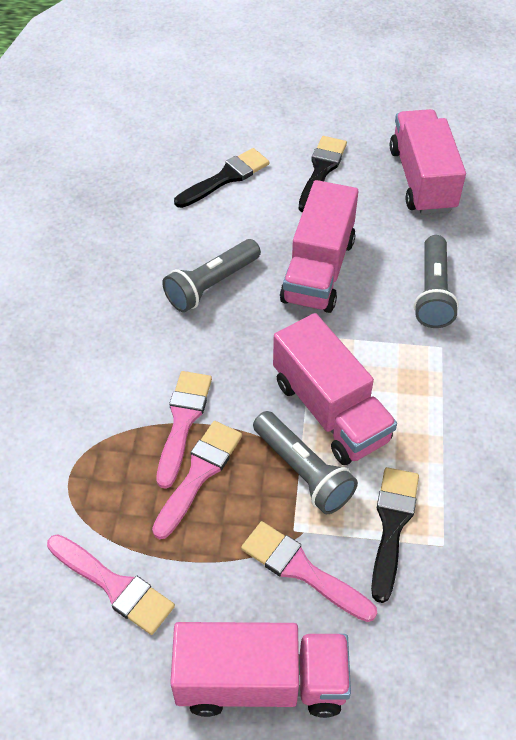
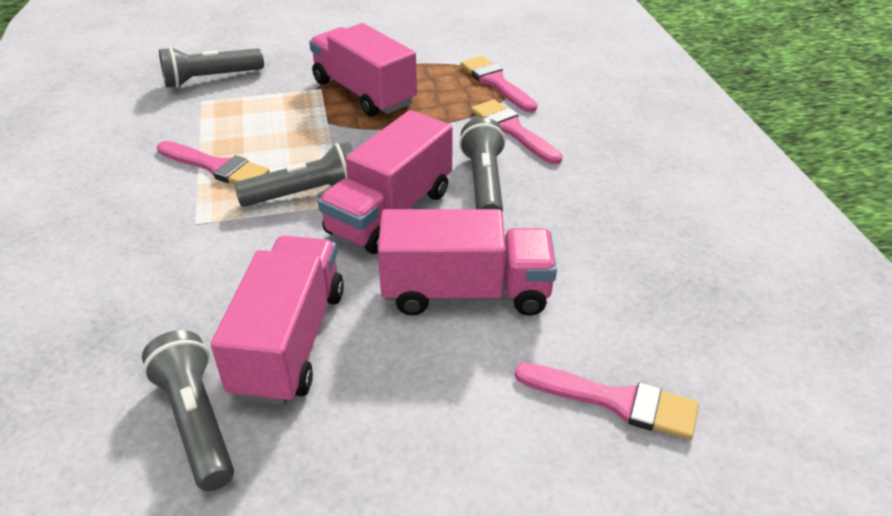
black brush: 3 -> 0
grey flashlight: 3 -> 4

